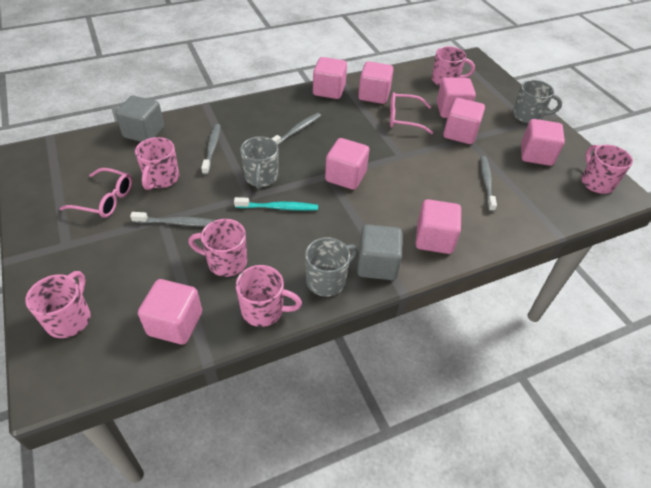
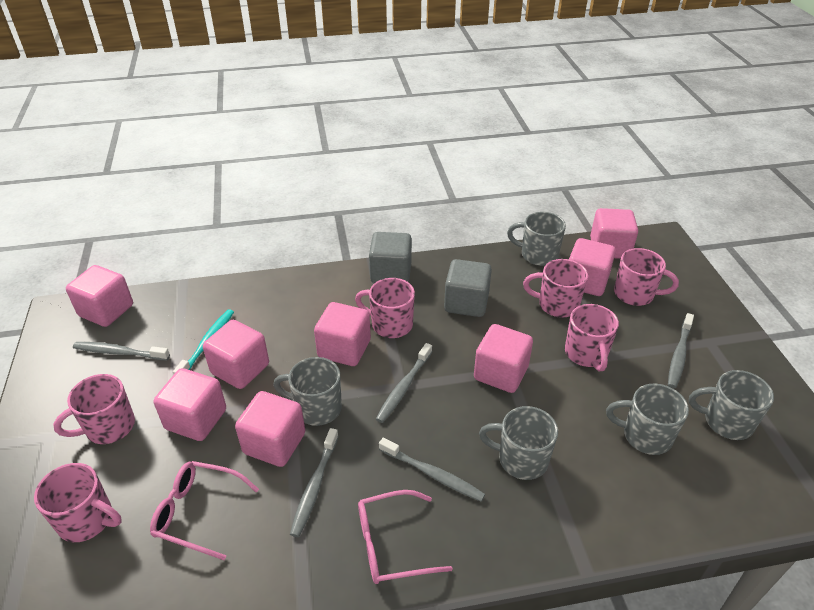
grey mug: 3 -> 5
grey toothbrush: 4 -> 5

